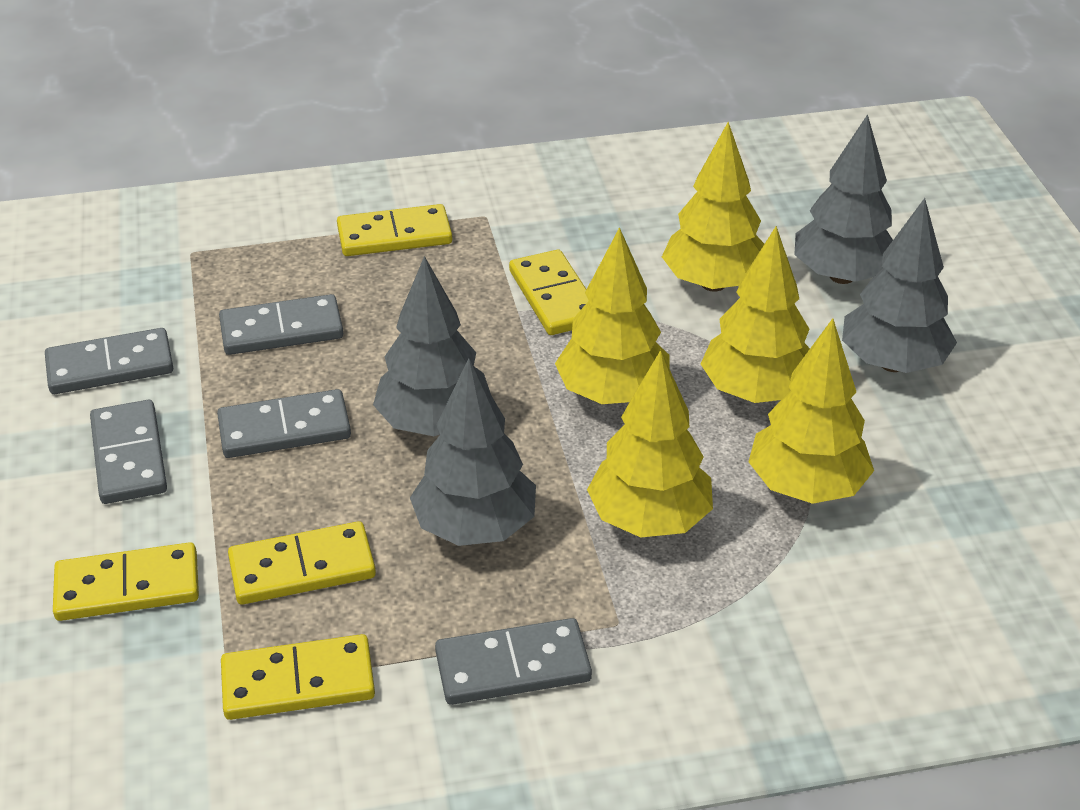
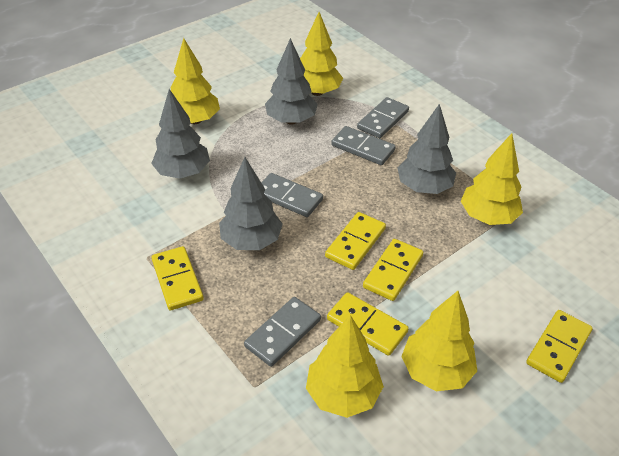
grey domino: 5 -> 4

